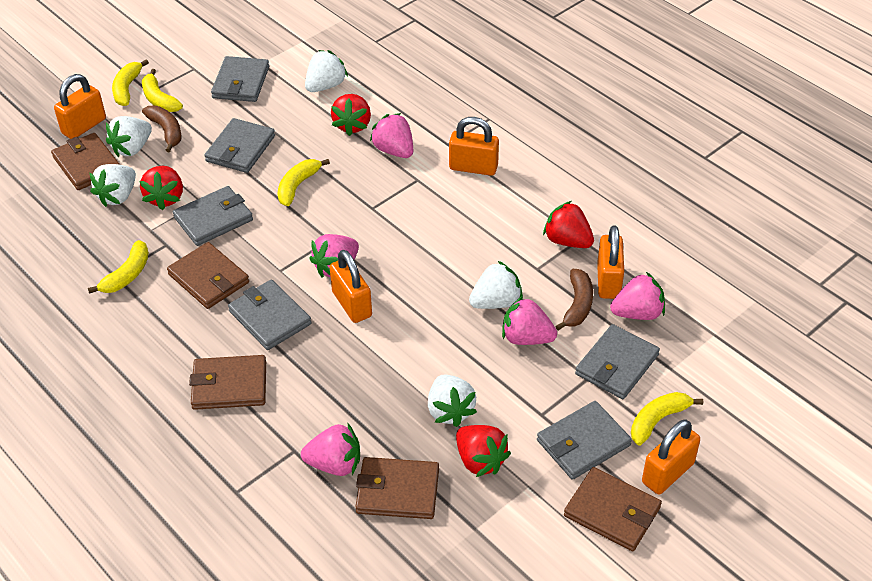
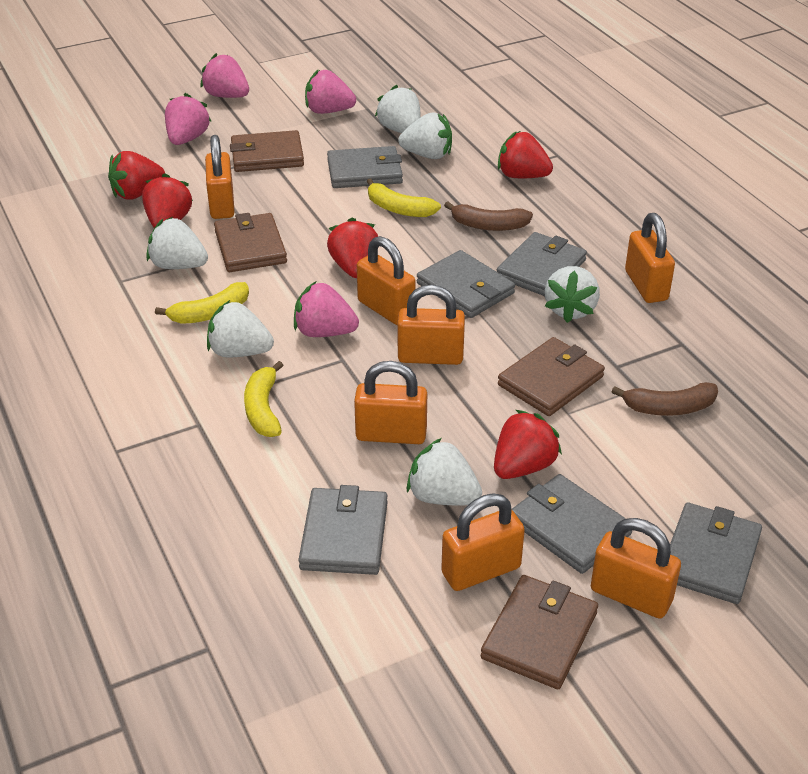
brown wallet: 5 -> 4
orange padlock: 5 -> 7
pink strawberry: 5 -> 4
red strawberry: 4 -> 5
white strawberry: 5 -> 6
yellow banana: 5 -> 3

